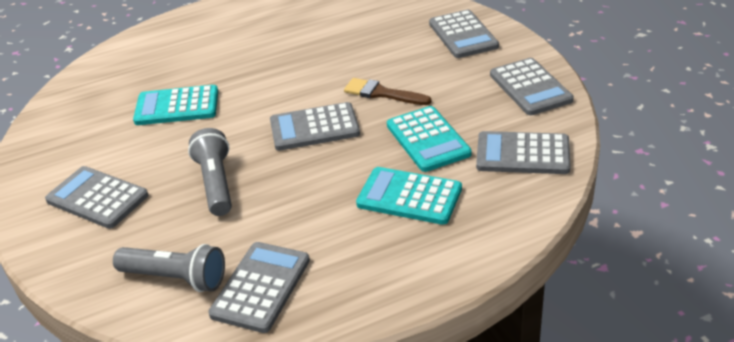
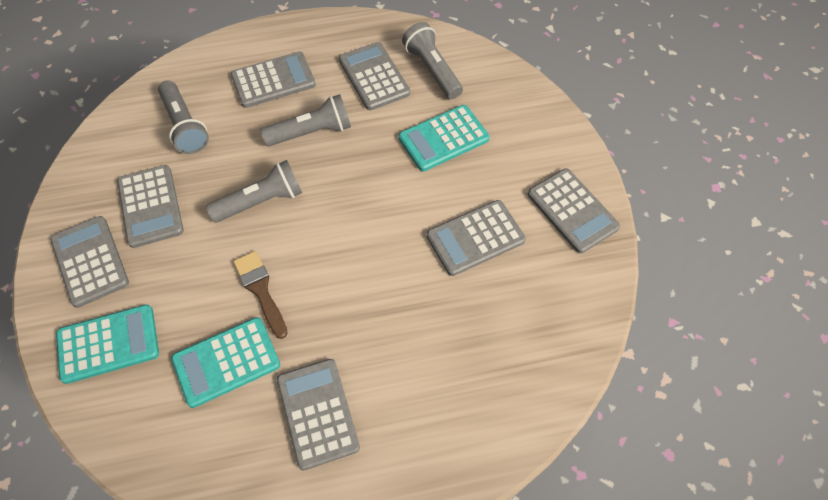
grey calculator: 6 -> 7
grey flashlight: 2 -> 4

